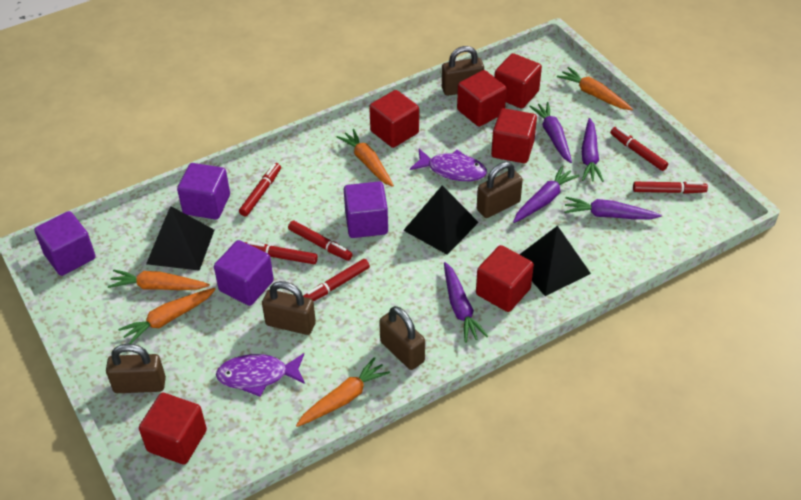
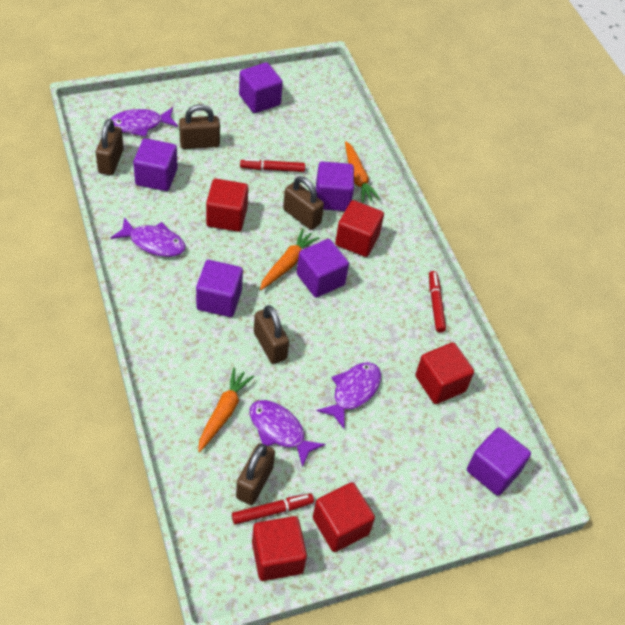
black pyramid: 3 -> 0
orange carrot: 5 -> 3
purple carrot: 5 -> 0
purple cube: 4 -> 6
purple fish: 2 -> 4
red cube: 6 -> 5
red marker: 6 -> 3

